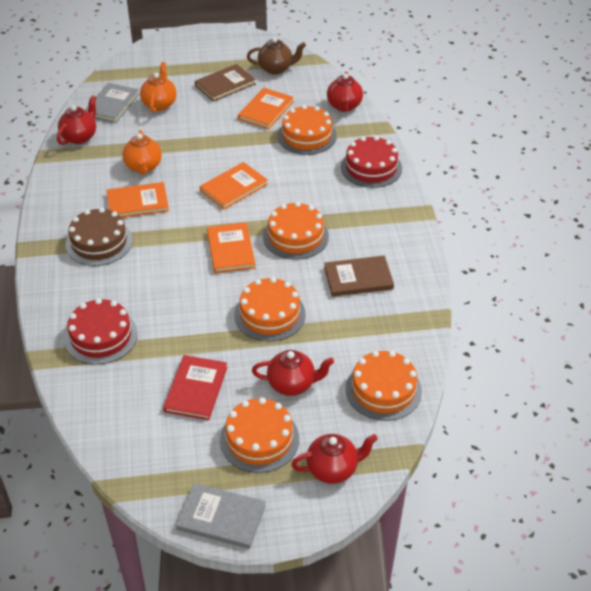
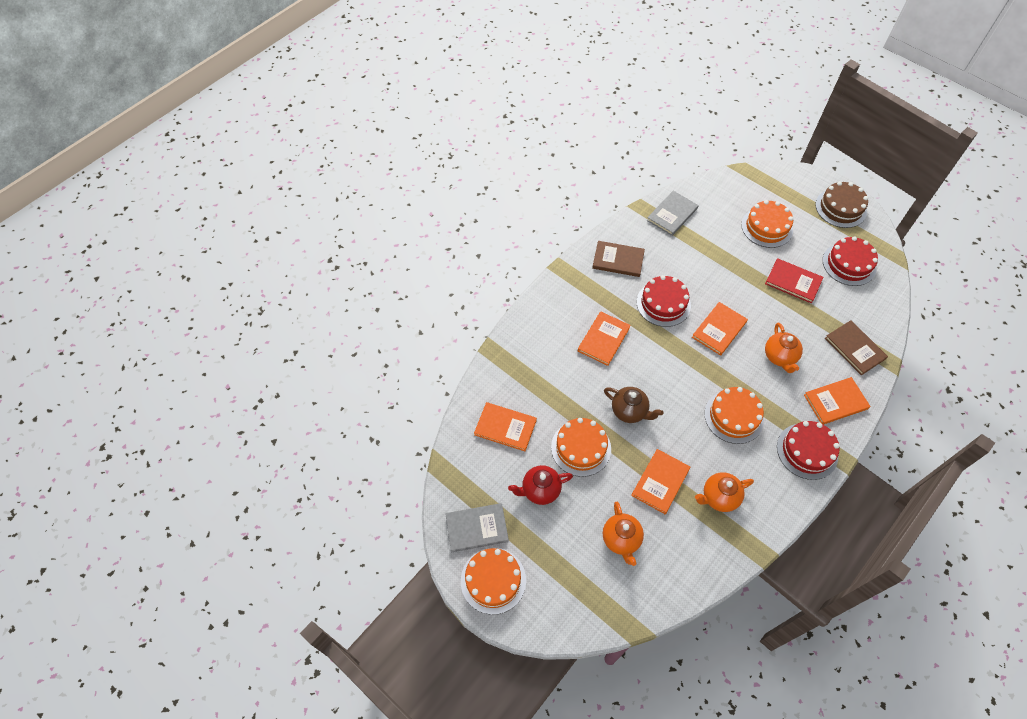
orange book: 4 -> 5
orange cake: 5 -> 4
orange teapot: 2 -> 3
red cake: 2 -> 3
red teapot: 4 -> 1

